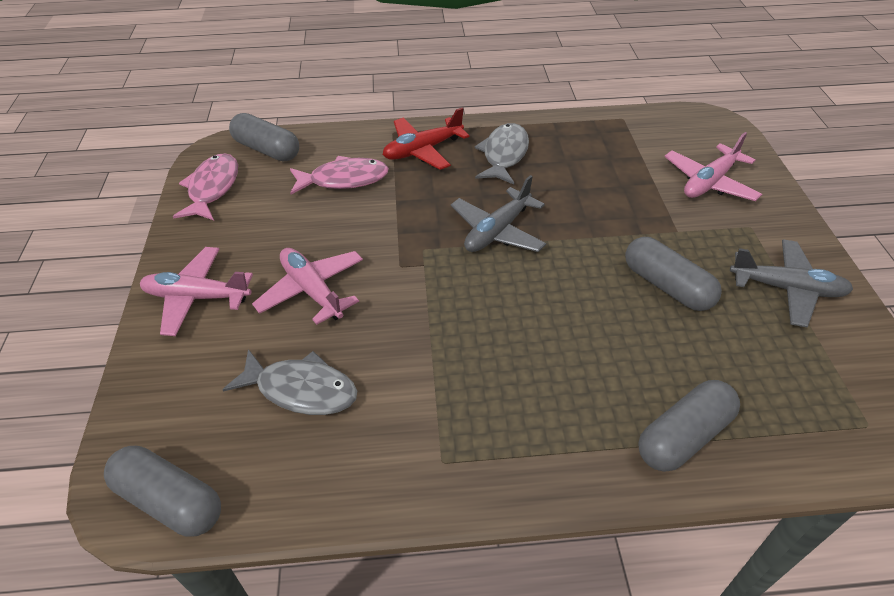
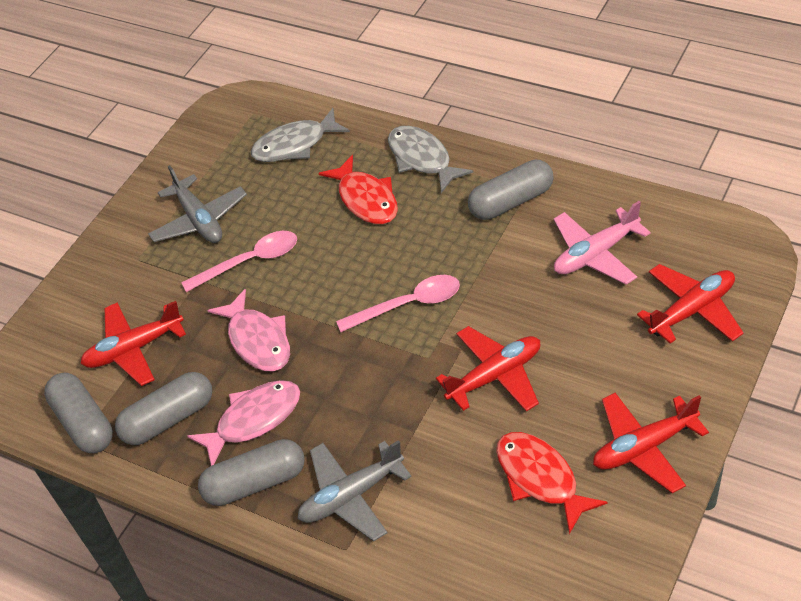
pink plane: 3 -> 1
pink spoon: 0 -> 2
red fish: 0 -> 2
red plane: 1 -> 4

